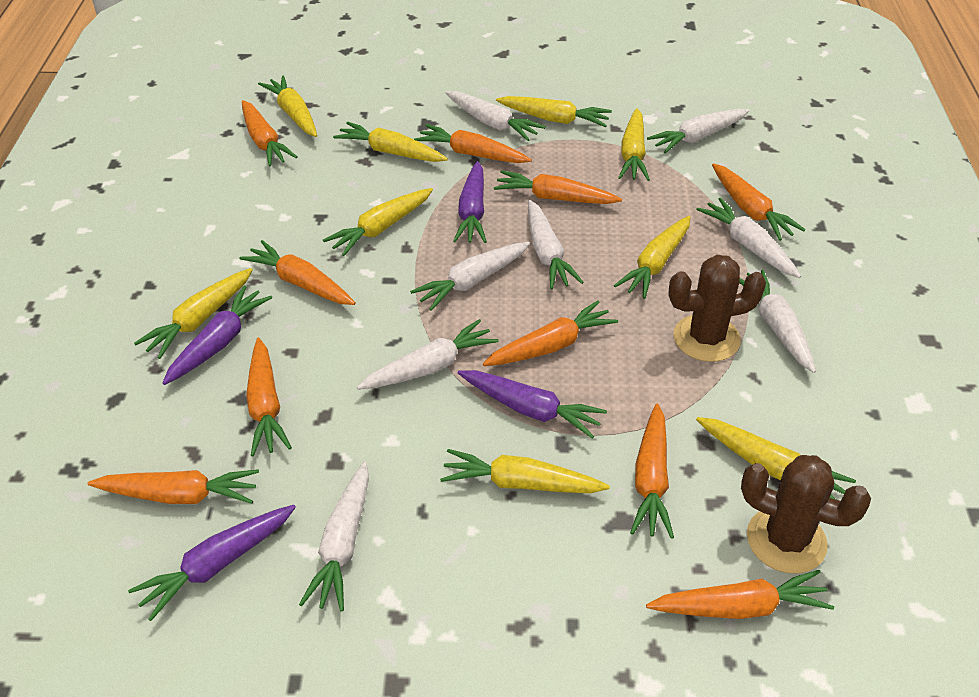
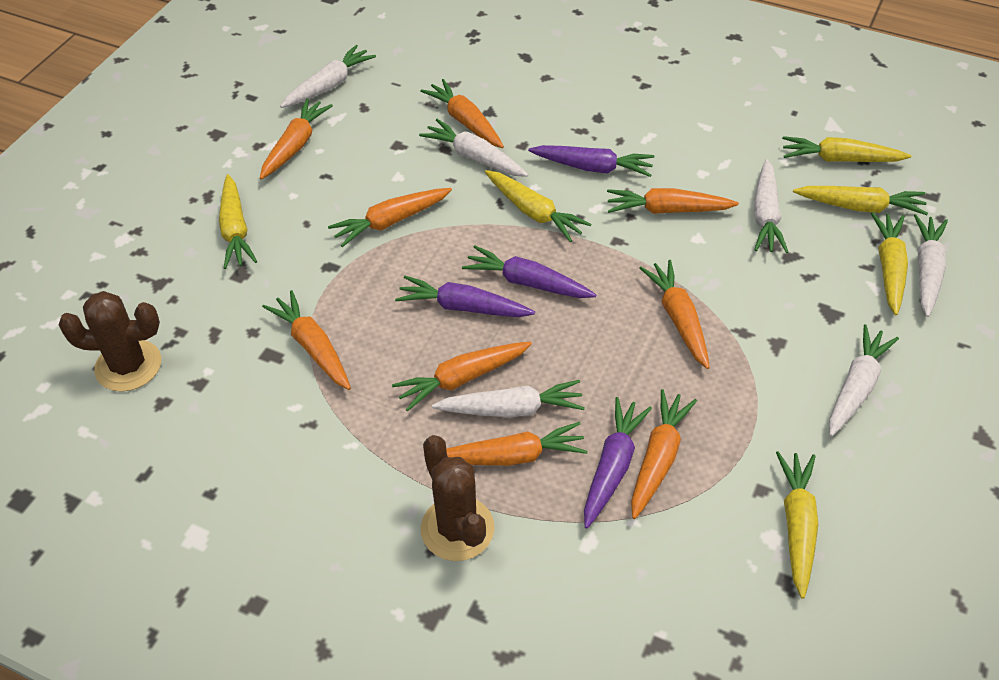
orange carrot: 10 -> 9
white carrot: 8 -> 6
yellow carrot: 9 -> 6

